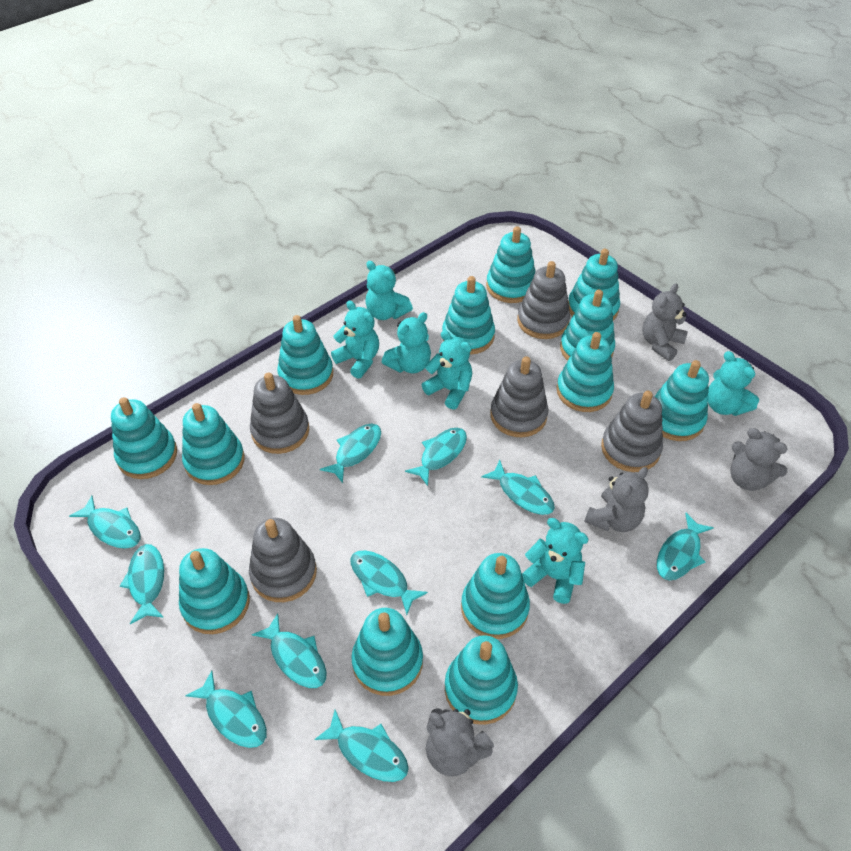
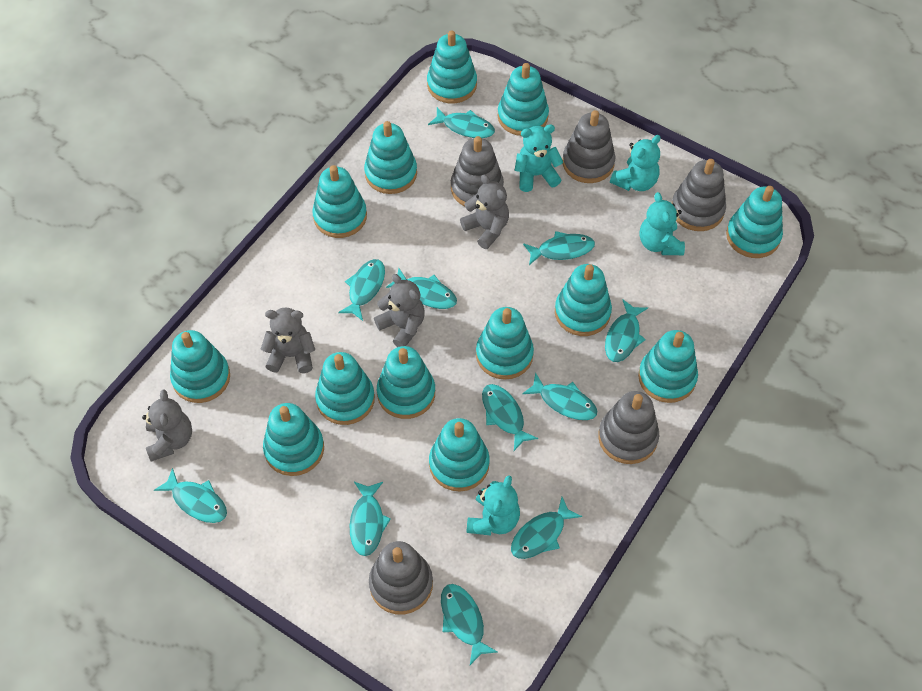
turquoise fish: 10 -> 11
turquoise teddy bear: 6 -> 4

